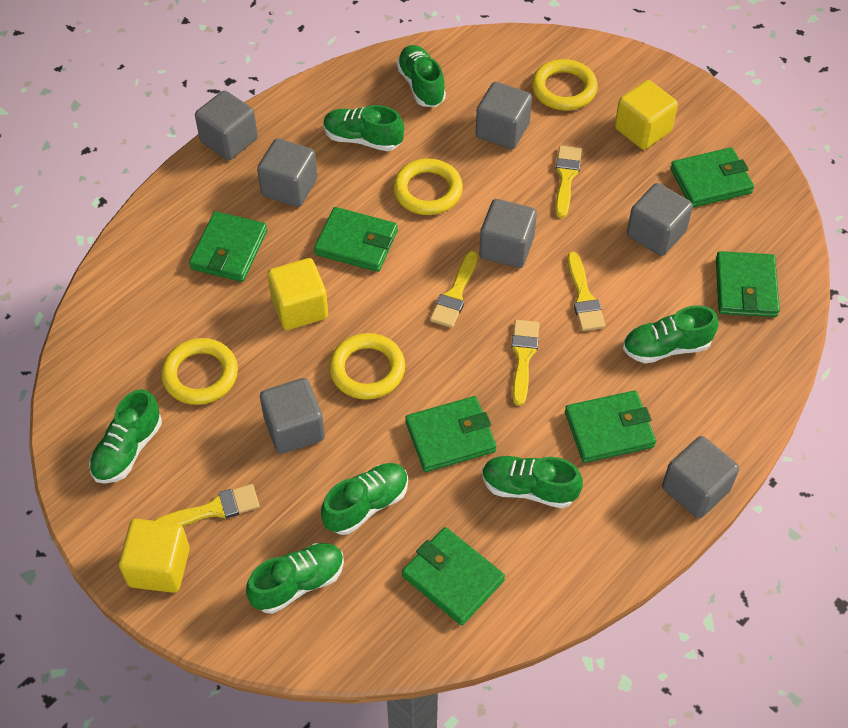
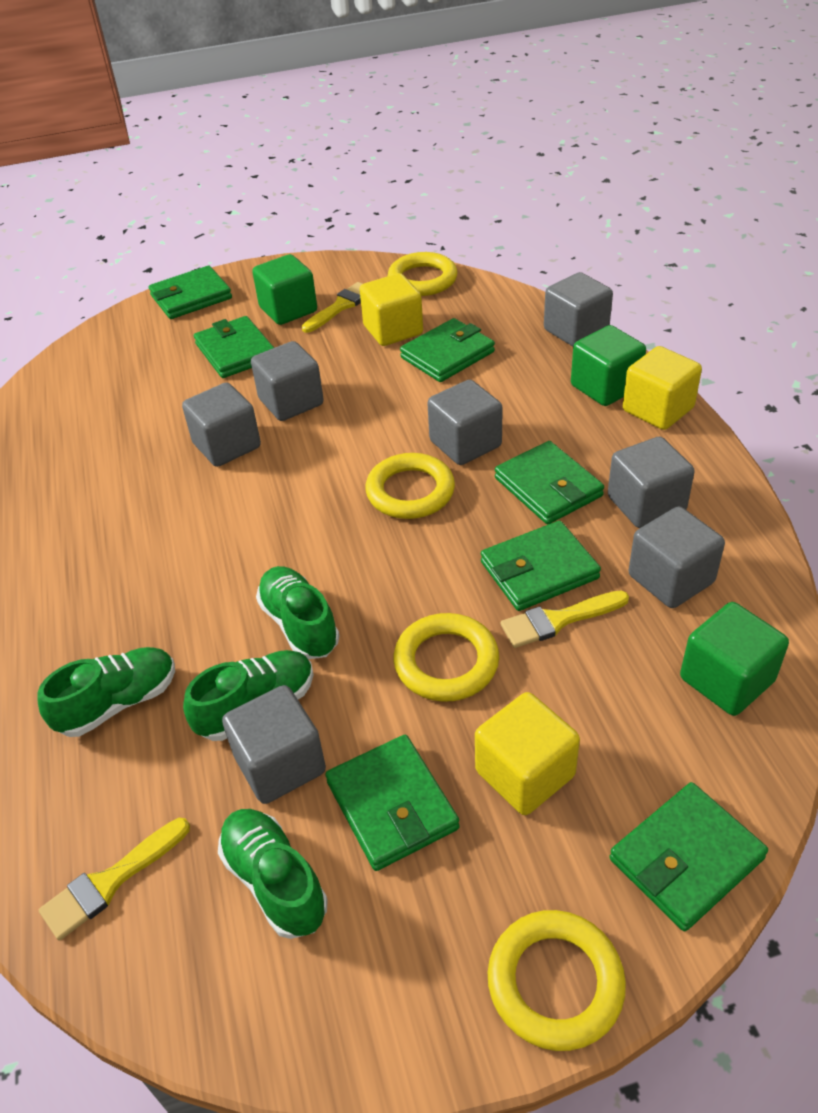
green cube: 0 -> 3
green shoe: 7 -> 4
yellow brush: 5 -> 3

